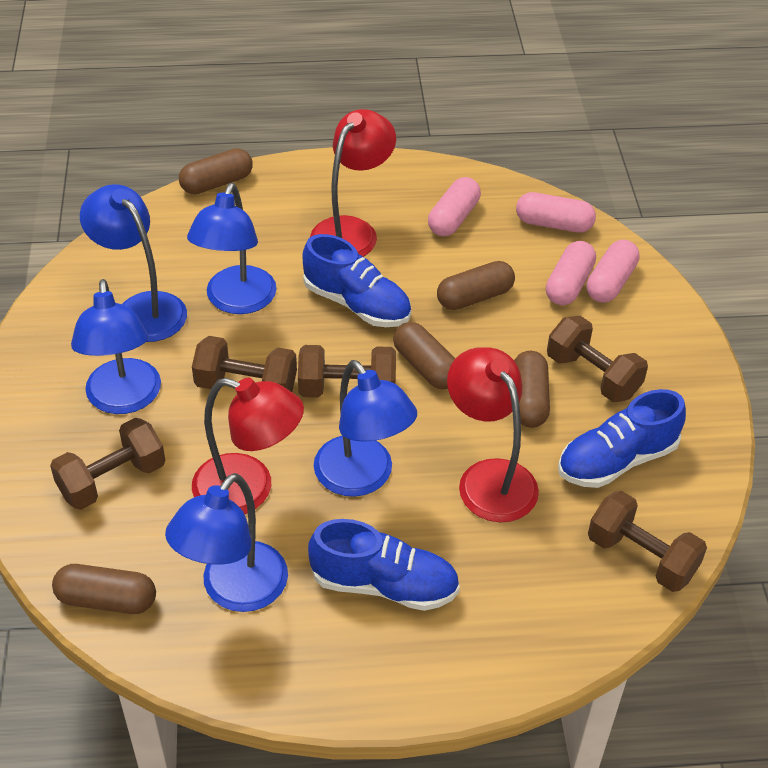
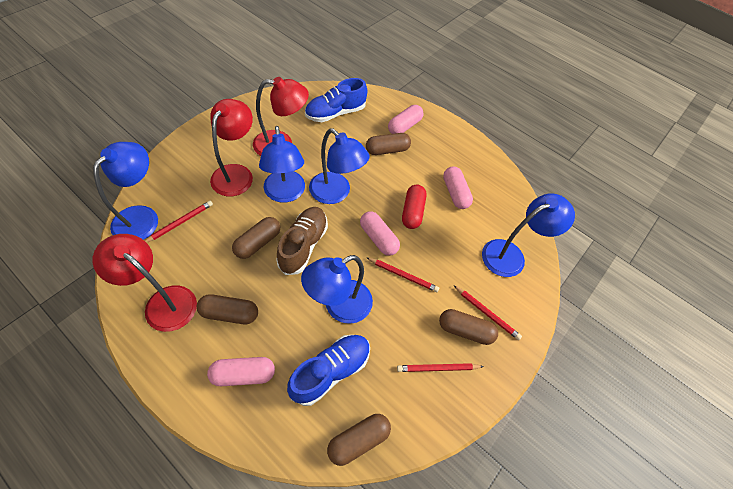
blue shoe: 3 -> 2
brown dumbbell: 5 -> 0
brown shoe: 0 -> 1
red capsule: 0 -> 1
red pencil: 0 -> 4

